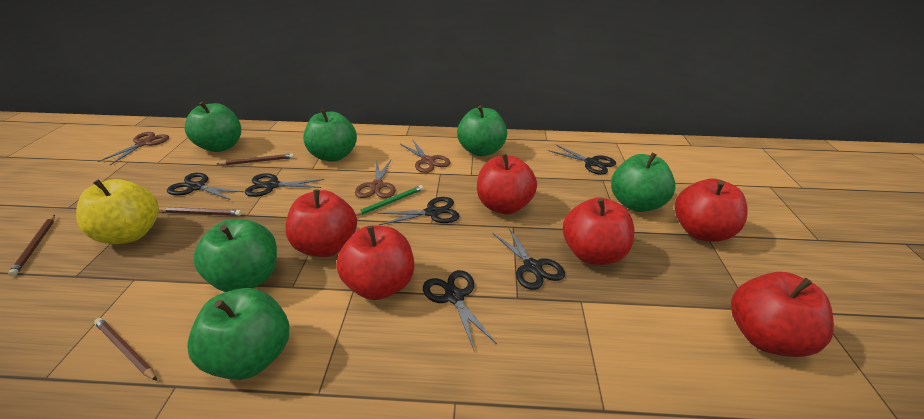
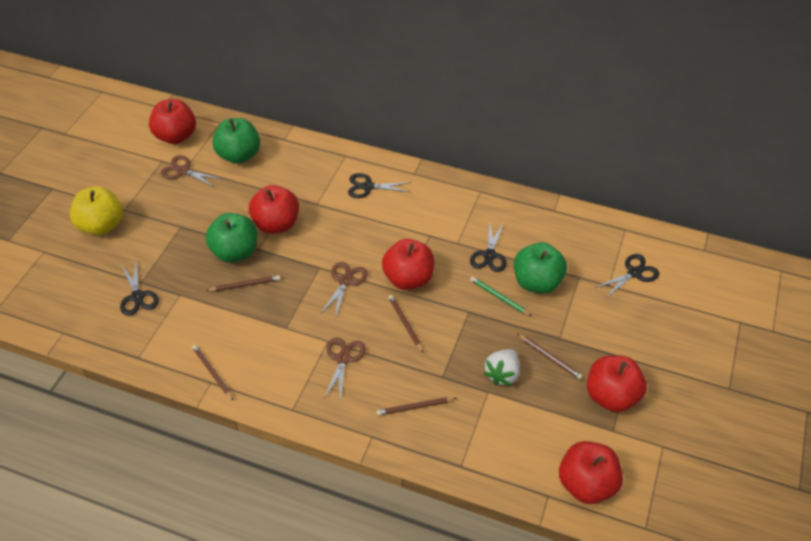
black scissors: 6 -> 4
brown pencil: 4 -> 5
green apple: 6 -> 3
red apple: 6 -> 5
white strawberry: 0 -> 1

